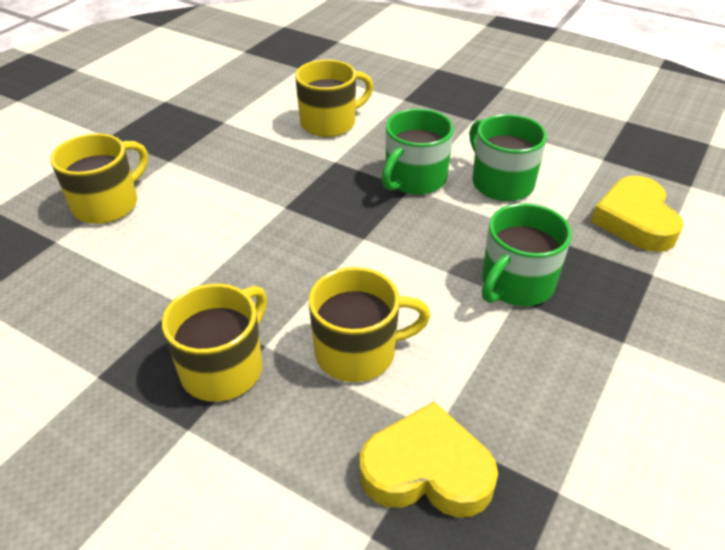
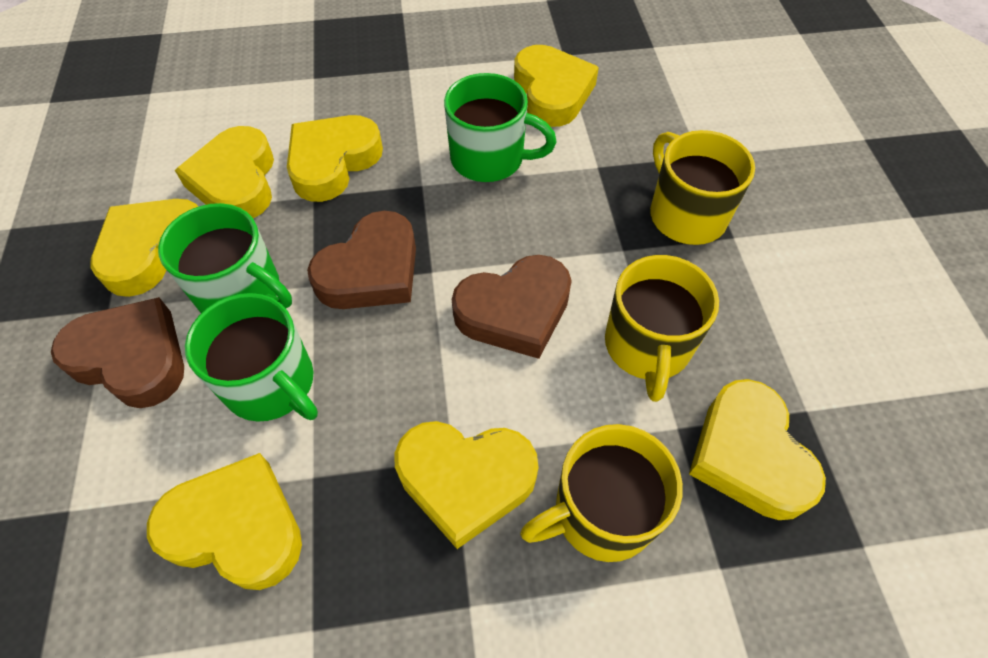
brown heart: 0 -> 3
yellow heart: 2 -> 7
yellow mug: 4 -> 3

